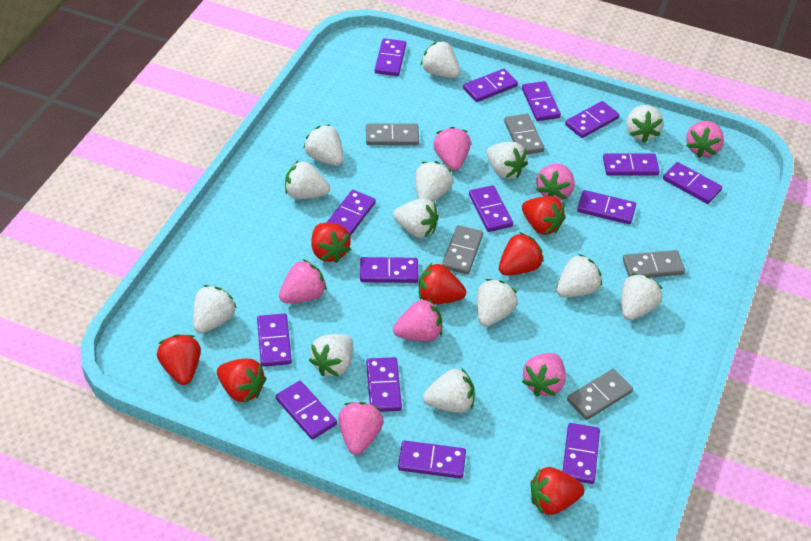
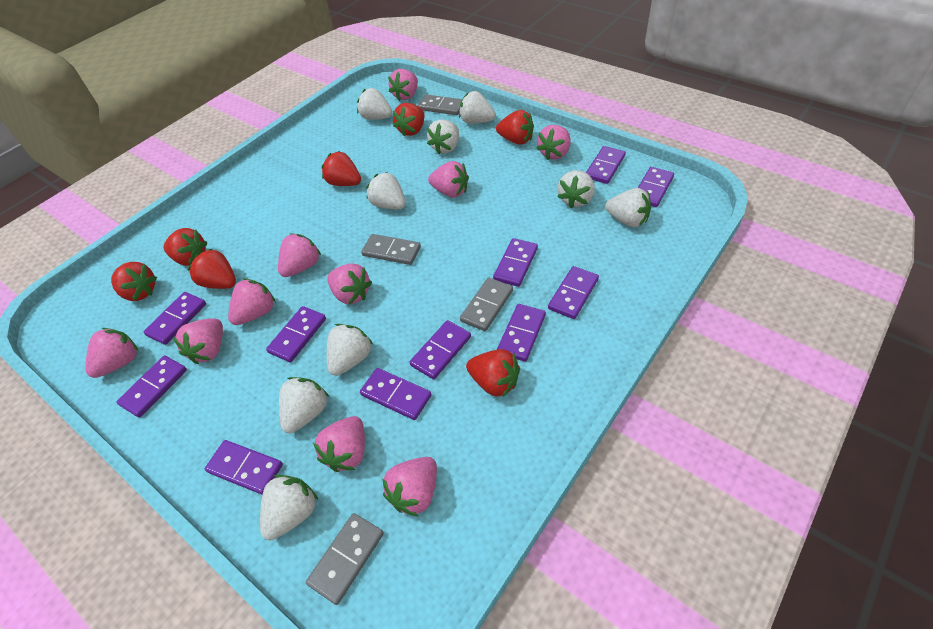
grey domino: 5 -> 4
pink strawberry: 7 -> 10
purple domino: 15 -> 11
white strawberry: 13 -> 9

